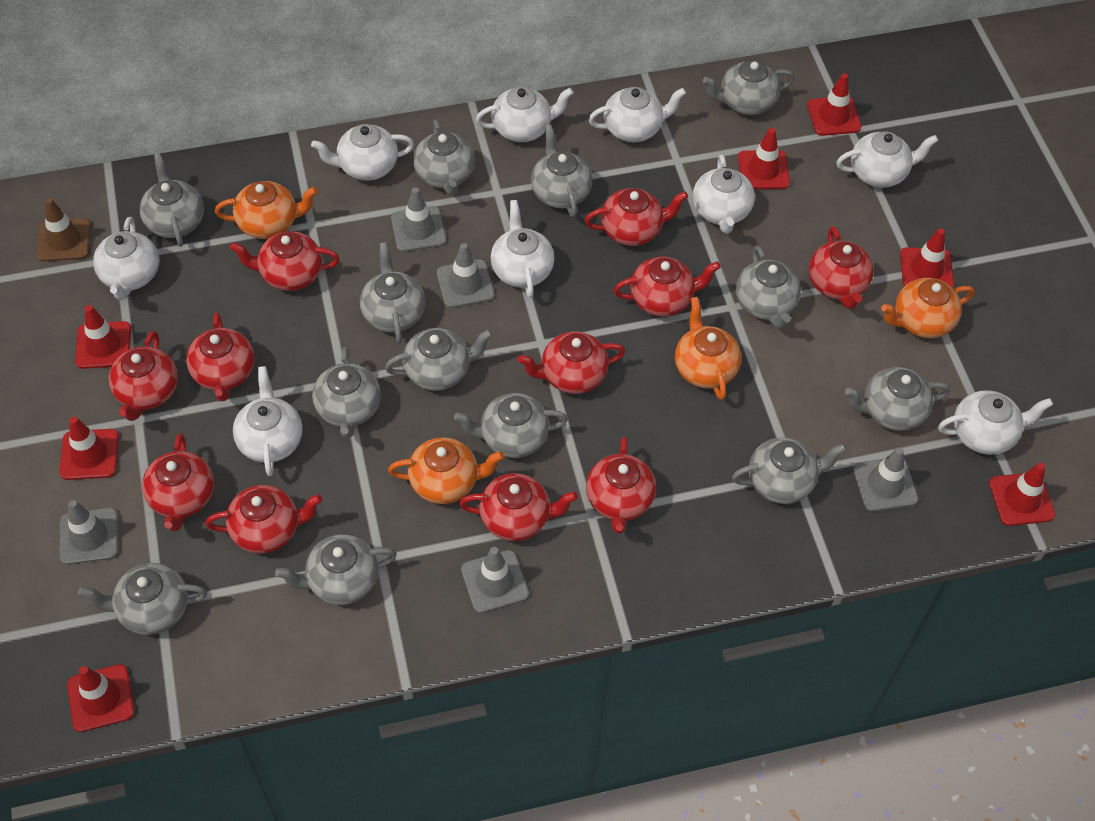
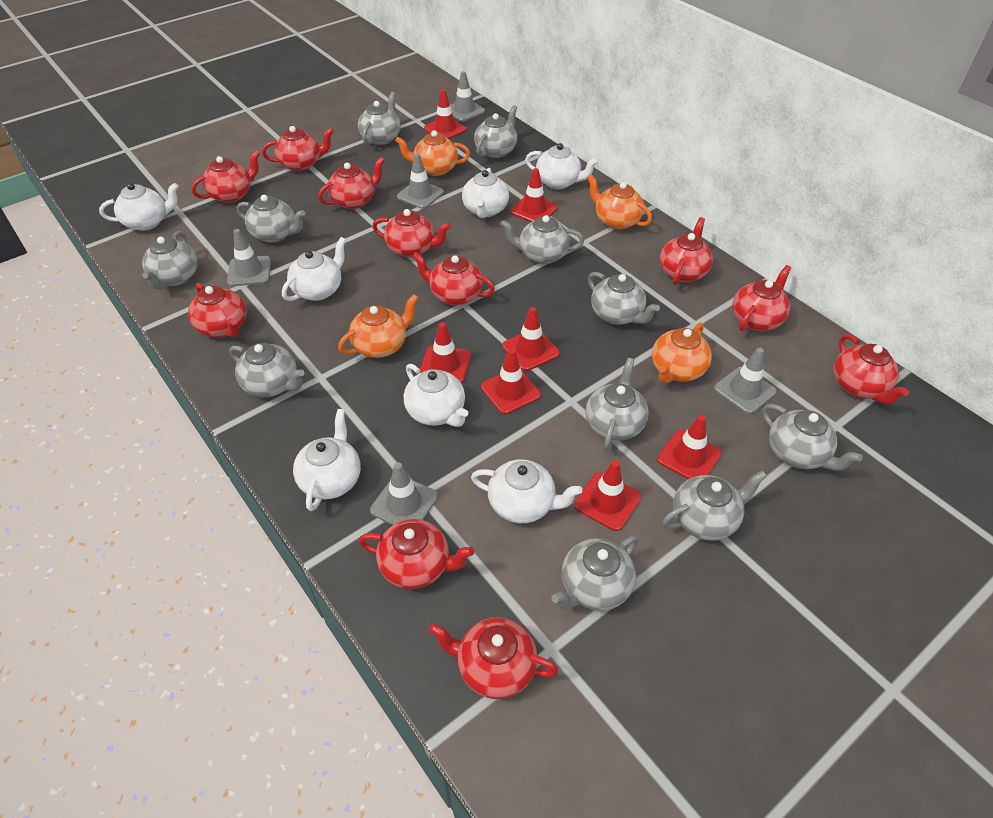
brown traffic cone: 1 -> 0
grey teapot: 13 -> 11
white teapot: 9 -> 7

